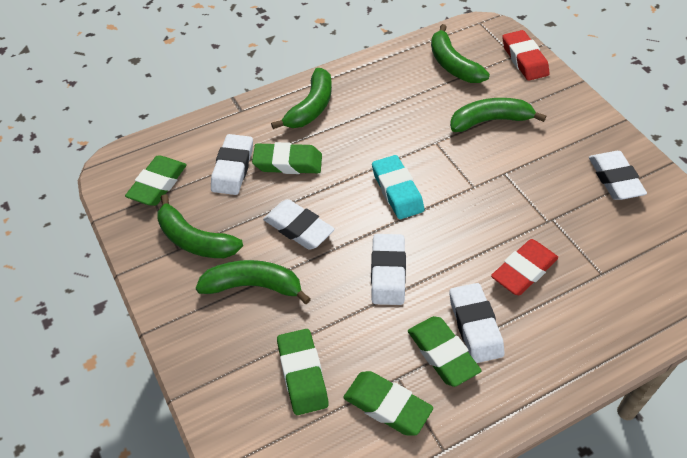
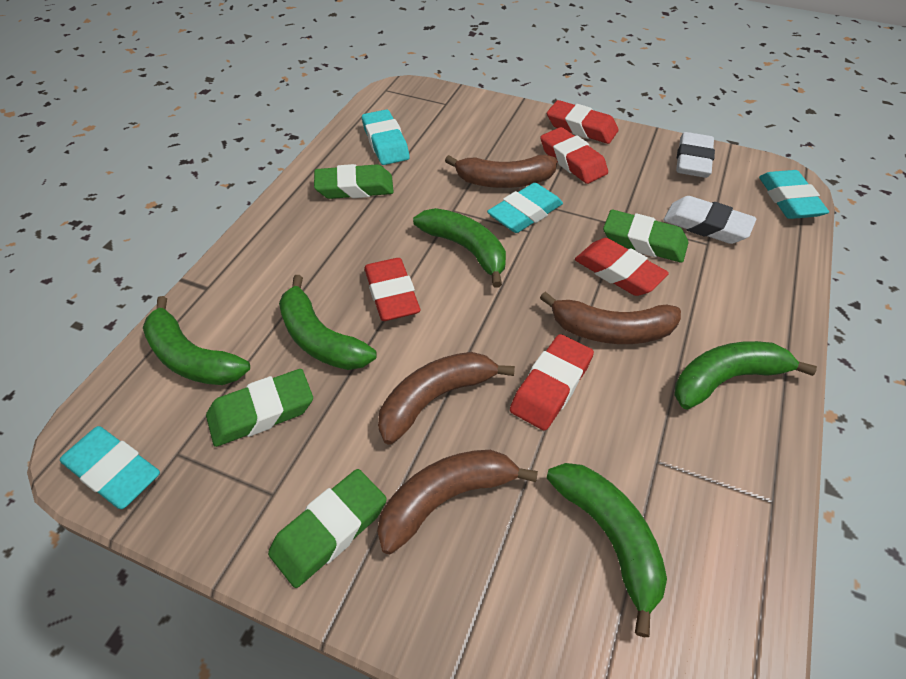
brown banana: 0 -> 4
green eraser: 5 -> 4
red eraser: 2 -> 5
turquoise eraser: 1 -> 4
white eraser: 5 -> 2

